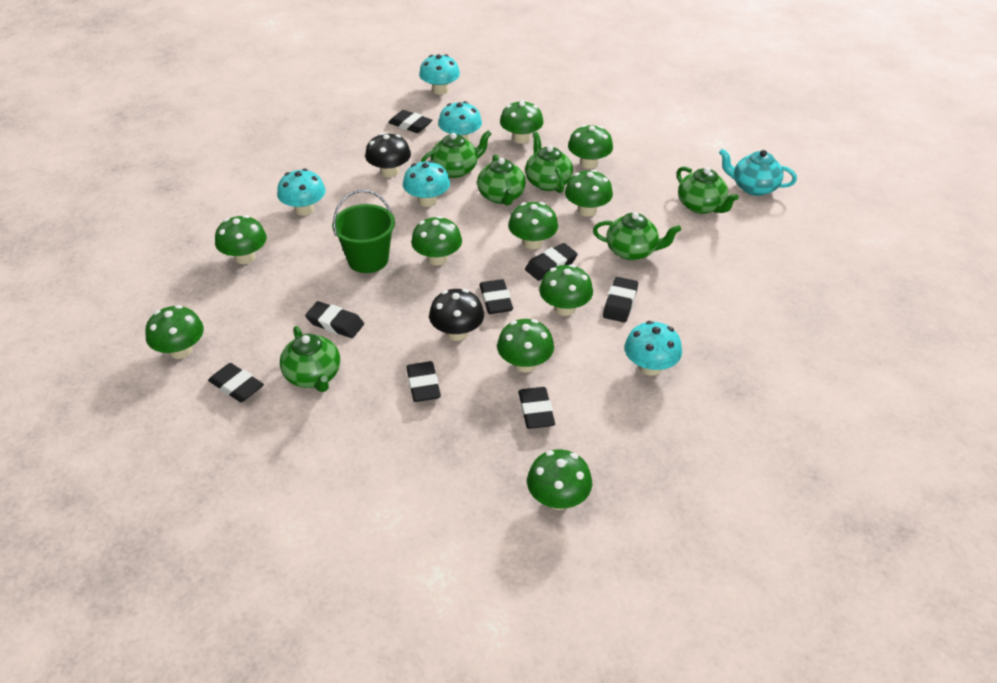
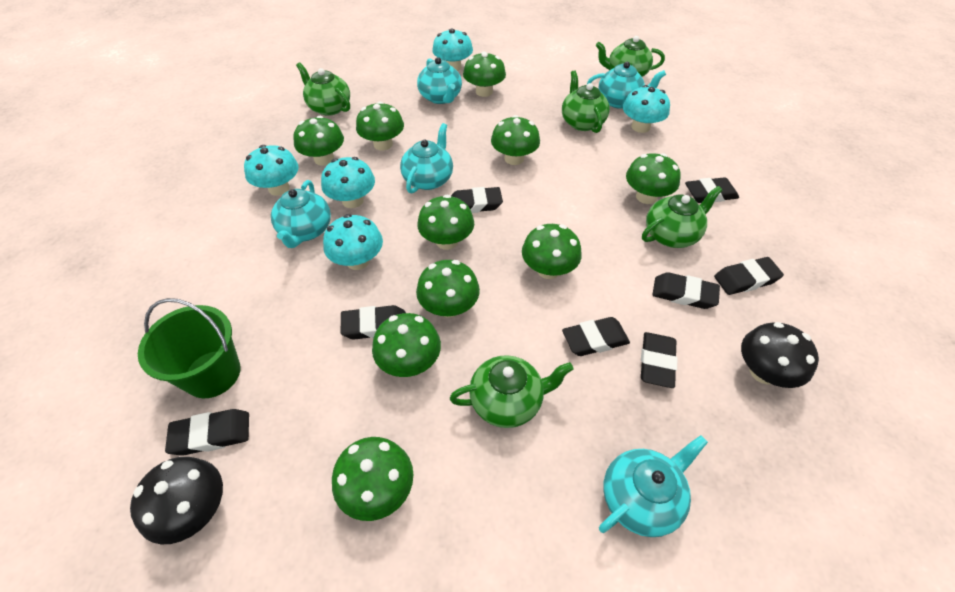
green teapot: 6 -> 5
turquoise teapot: 1 -> 5

